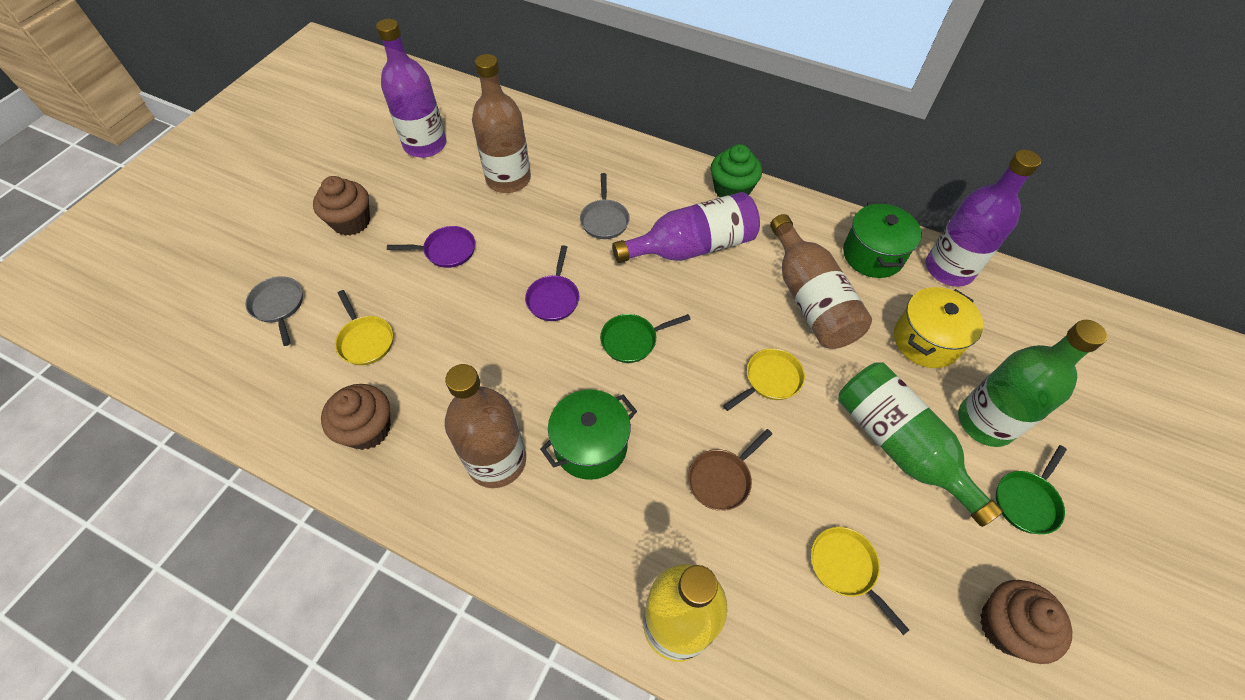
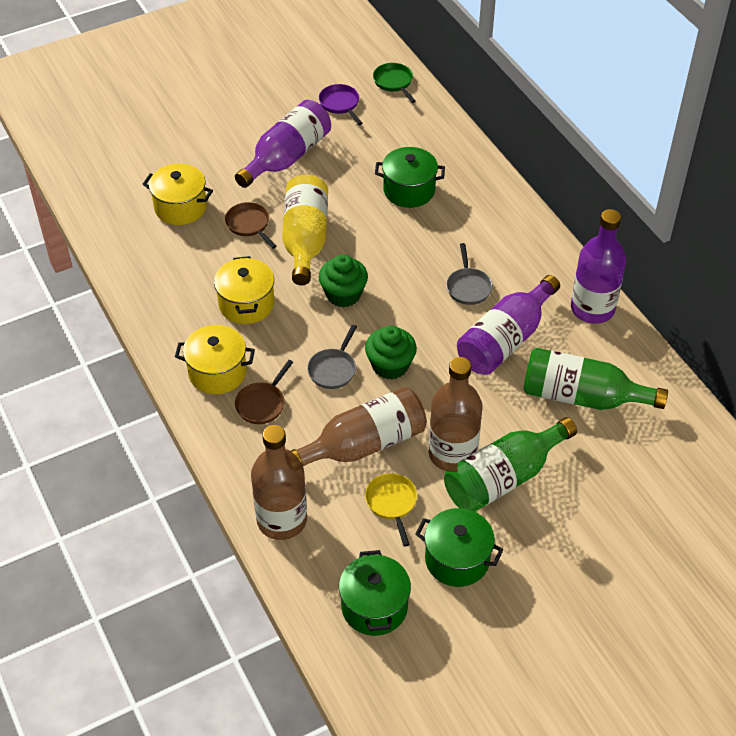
brown cupcake: 3 -> 0
brown pan: 1 -> 2
green cupcake: 1 -> 2
green pan: 2 -> 1
green pot: 2 -> 3
purple pan: 2 -> 1
yellow pan: 3 -> 1
yellow pot: 1 -> 3

